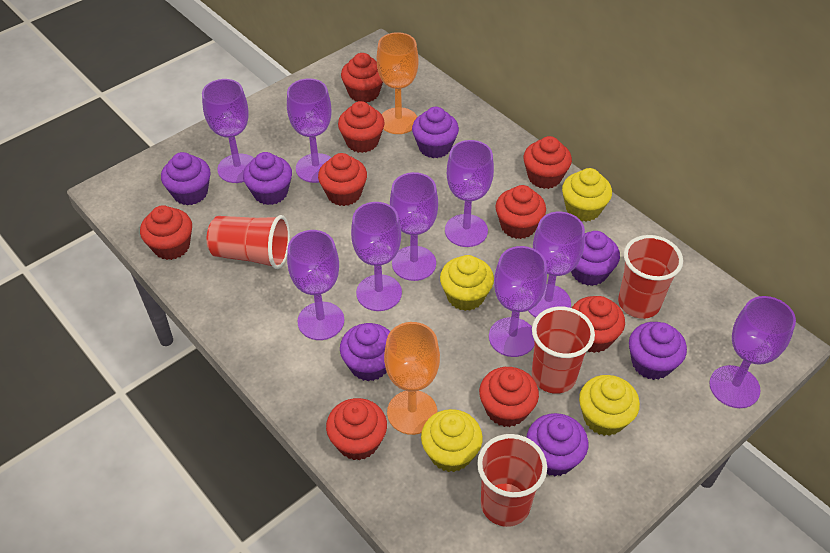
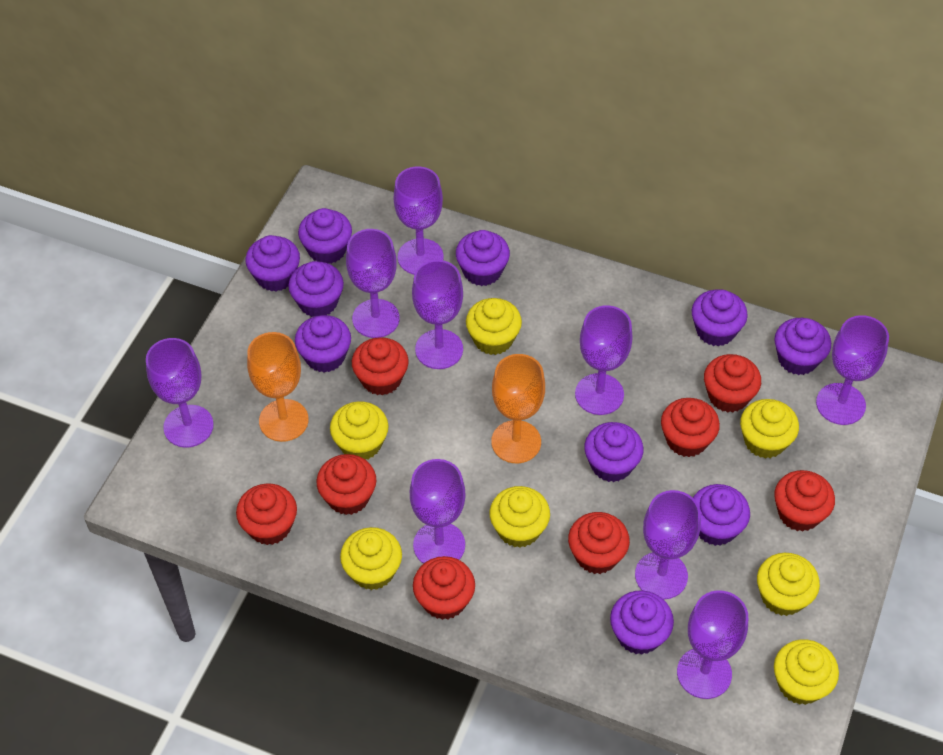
purple cupcake: 7 -> 10
red cup: 4 -> 0
red cupcake: 9 -> 8
yellow cupcake: 4 -> 7

